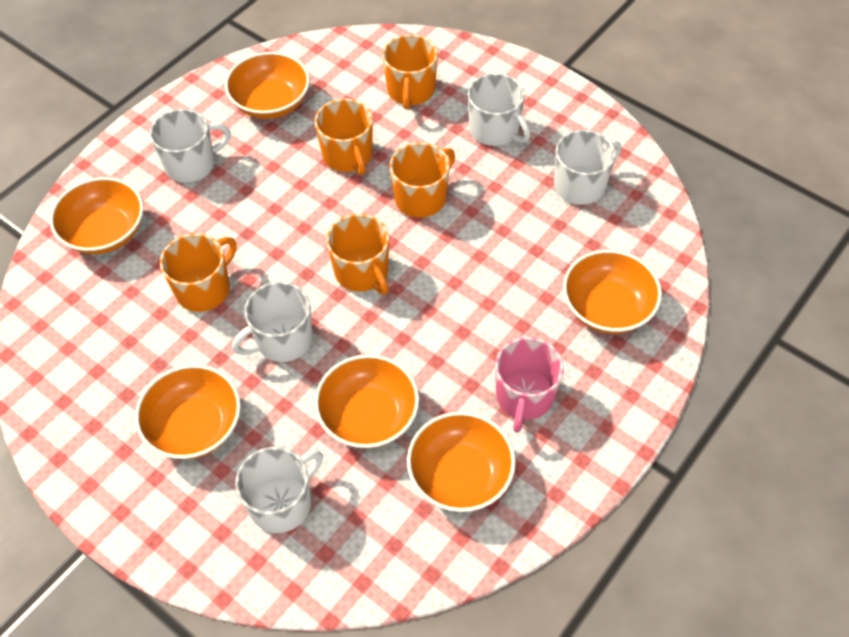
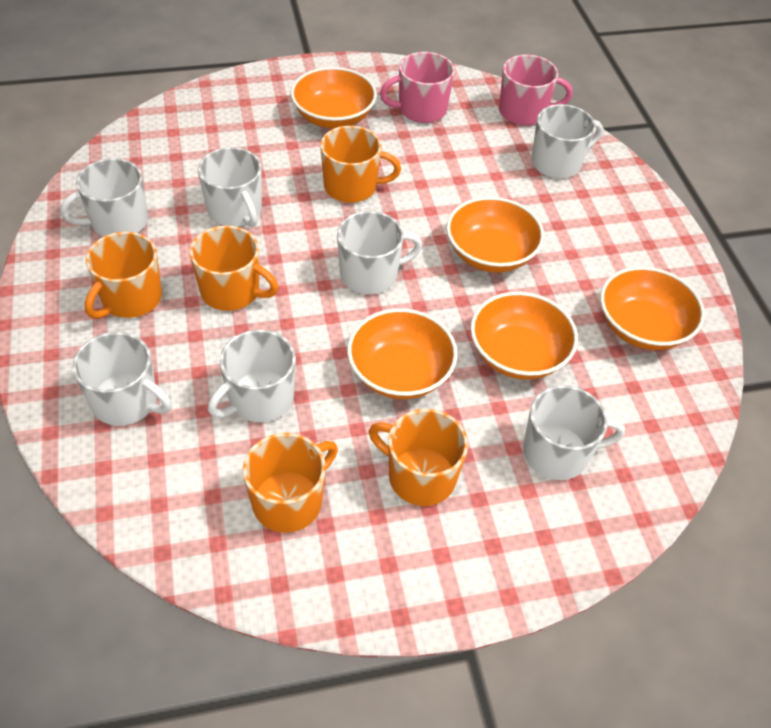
orange bowl: 6 -> 5
pink mug: 1 -> 2
white mug: 5 -> 7

